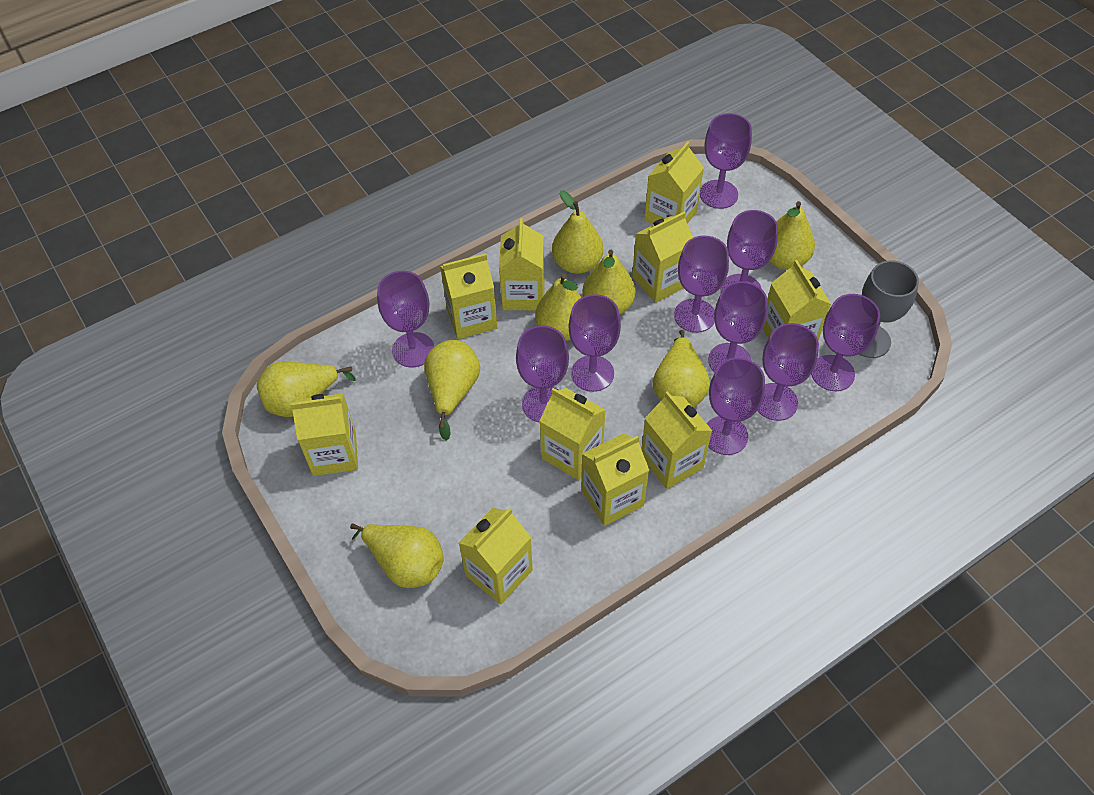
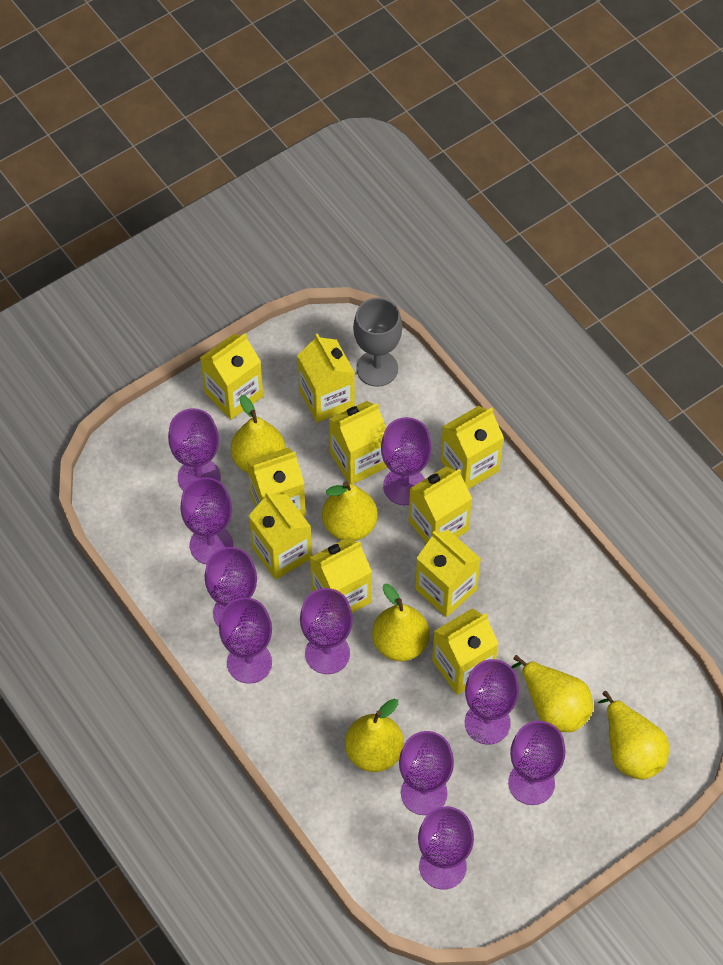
yellow pear: 8 -> 6

